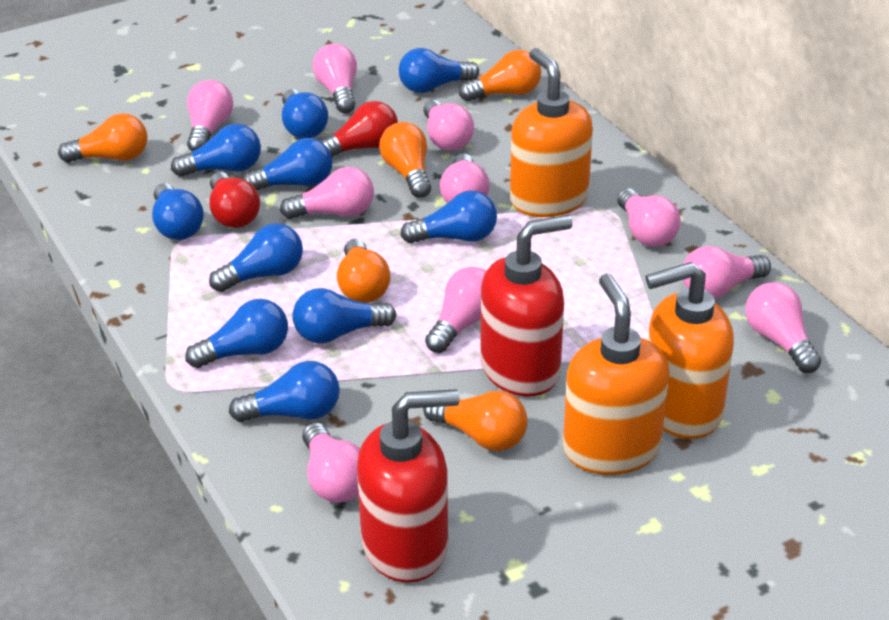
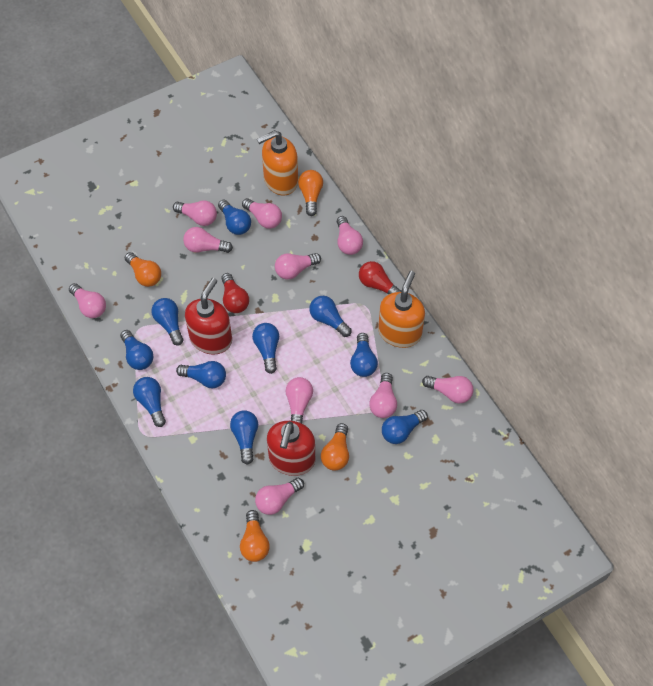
orange light bulb: 5 -> 4
orange soap dispenser: 3 -> 2

